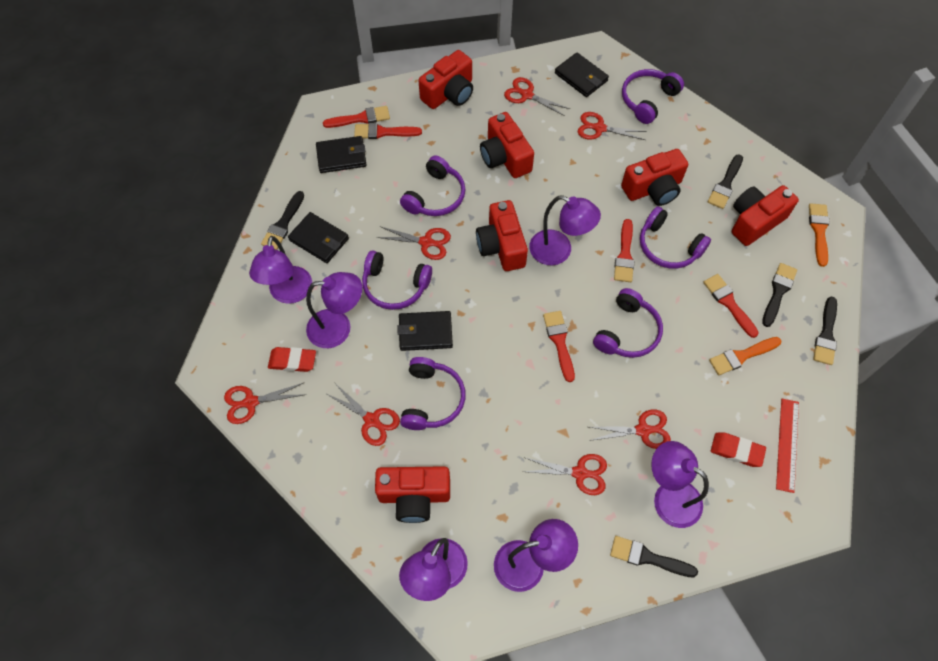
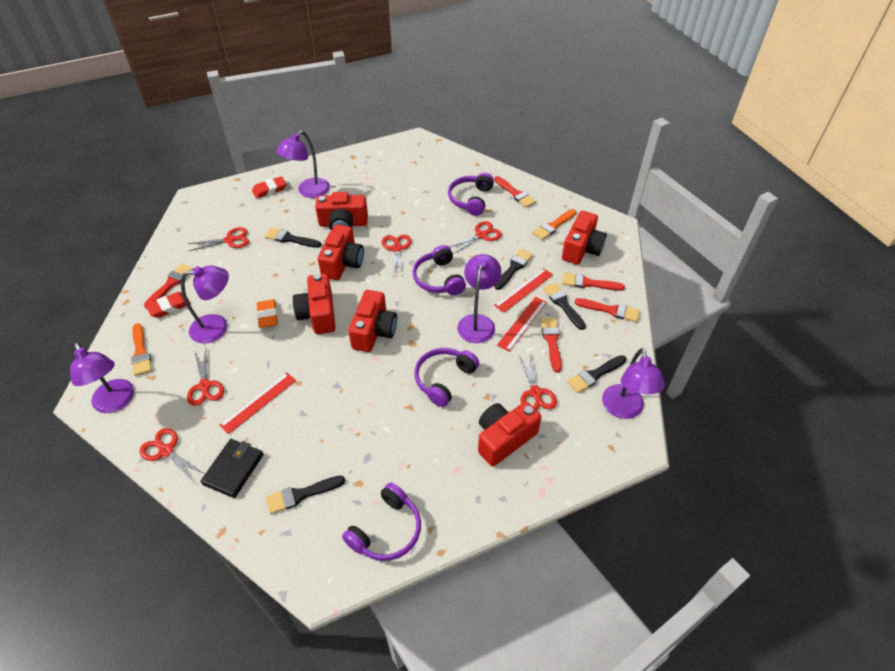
black wallet: 4 -> 1
orange eraser: 0 -> 1
purple headphones: 6 -> 4
purple lamp: 6 -> 5
red ruler: 1 -> 3
red scissors: 7 -> 6

